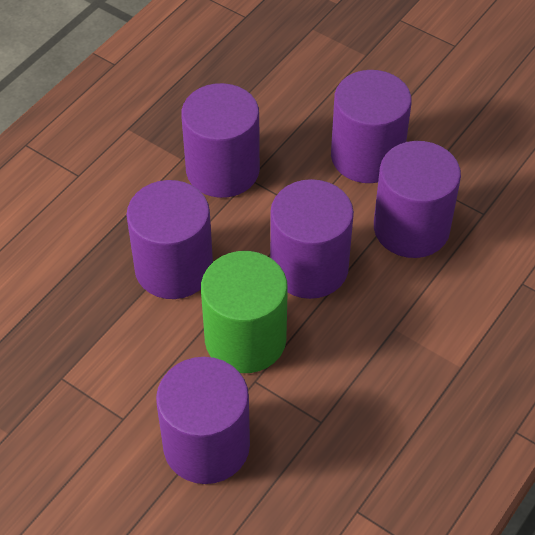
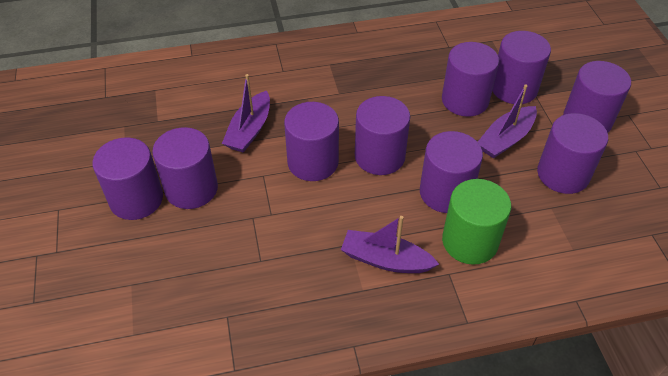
purple boat: 0 -> 3
purple cylinder: 6 -> 9

